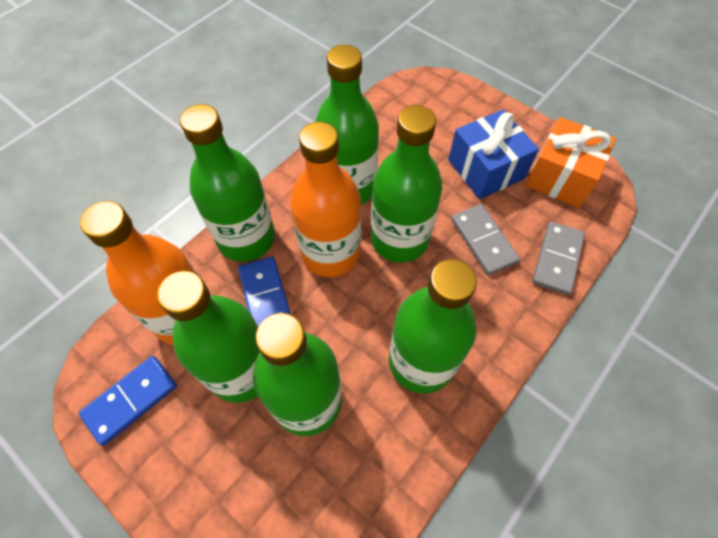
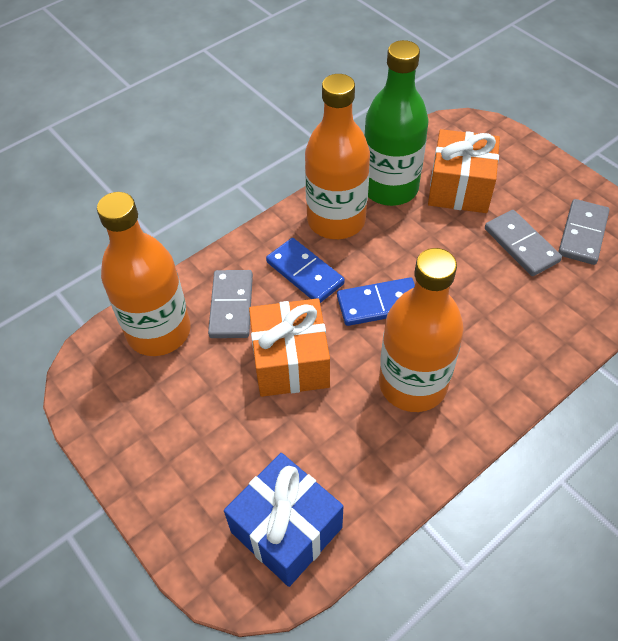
green bottle: 6 -> 1
grey domino: 2 -> 3
orange bottle: 2 -> 3
orange gift: 1 -> 2

